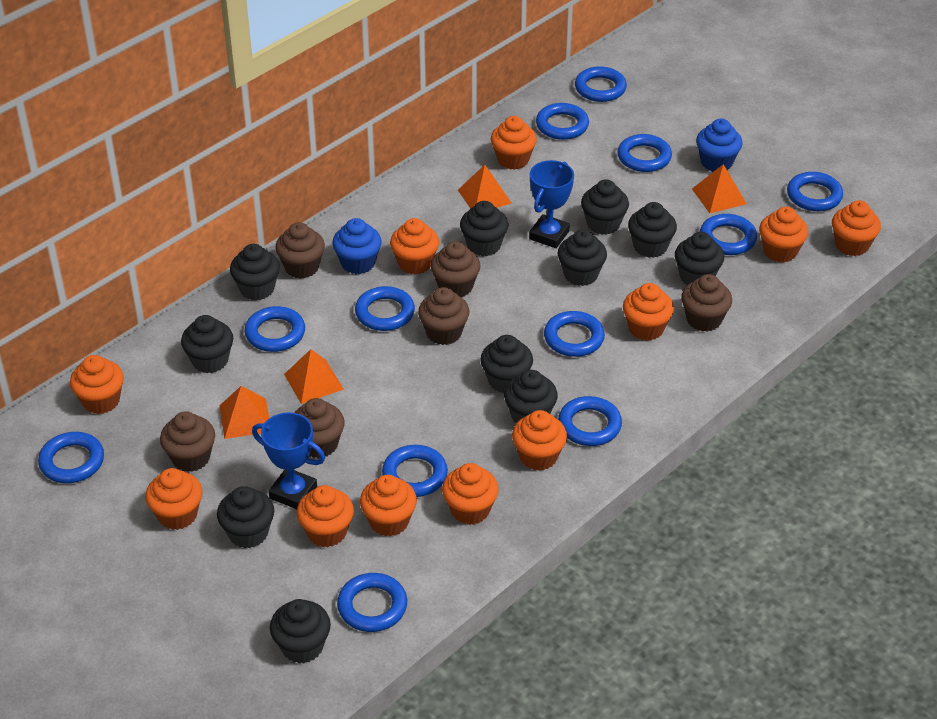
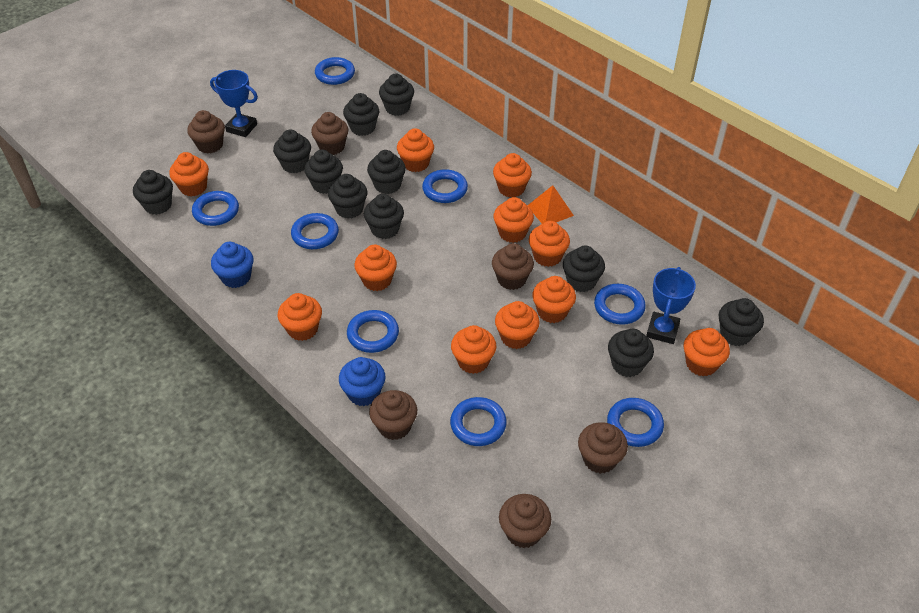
blue ring: 12 -> 8
orange pyramid: 4 -> 1

